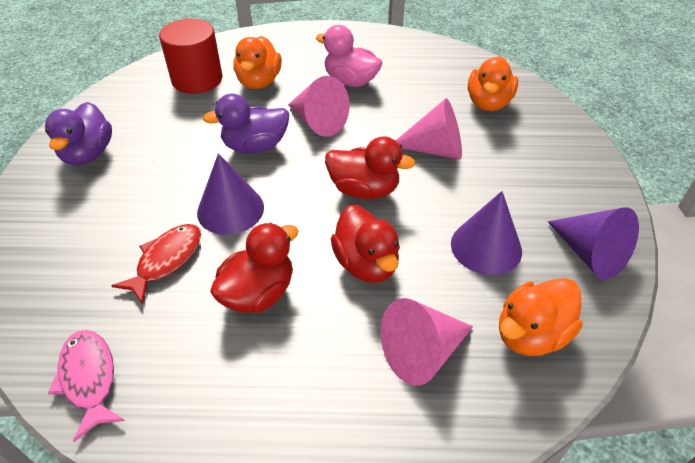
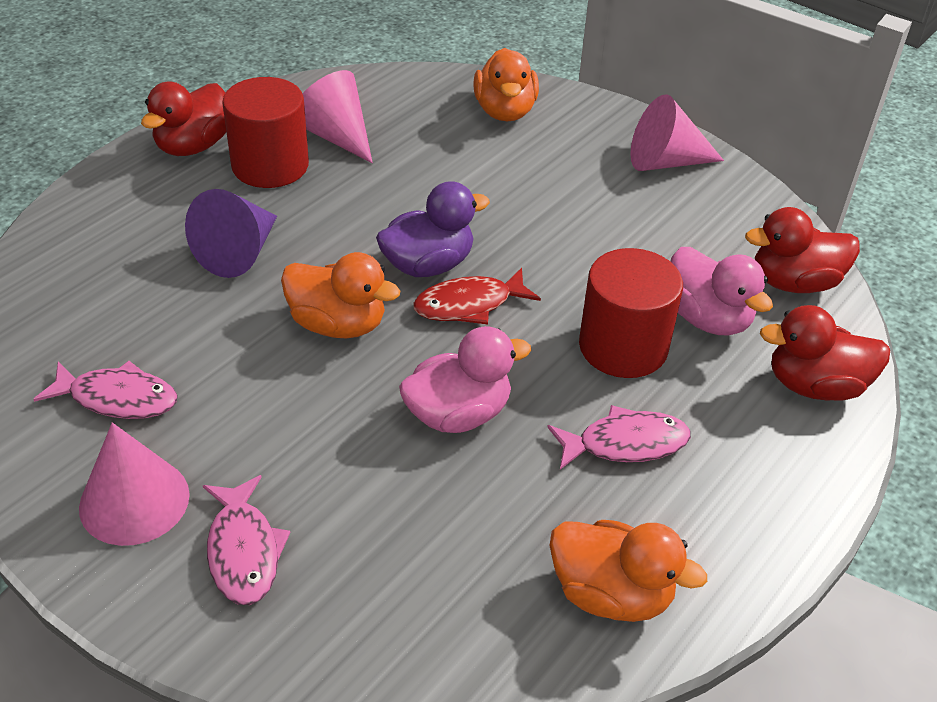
pink duck: 1 -> 2
pink fish: 1 -> 3
purple cone: 3 -> 1
purple duck: 2 -> 1
red cylinder: 1 -> 2

